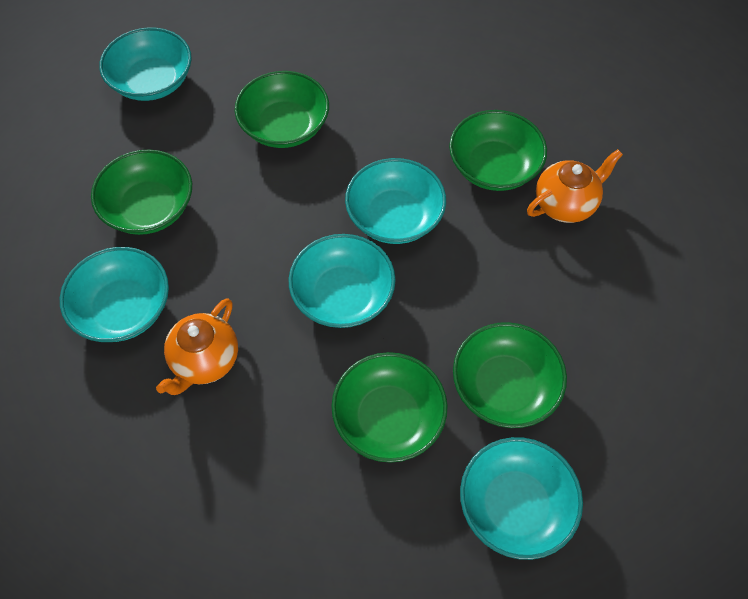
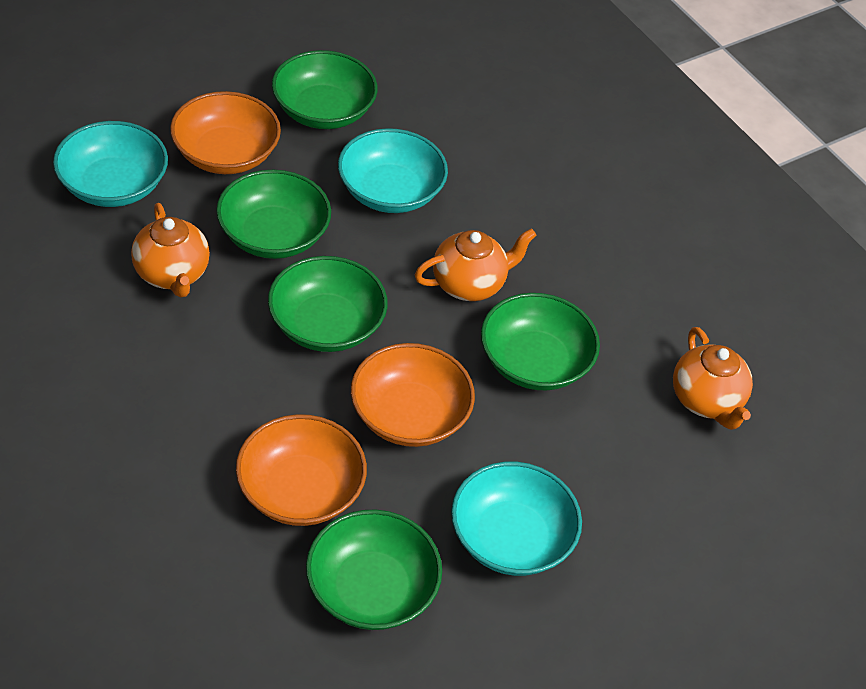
orange bowl: 0 -> 3
orange teapot: 2 -> 3
turquoise bowl: 5 -> 3

